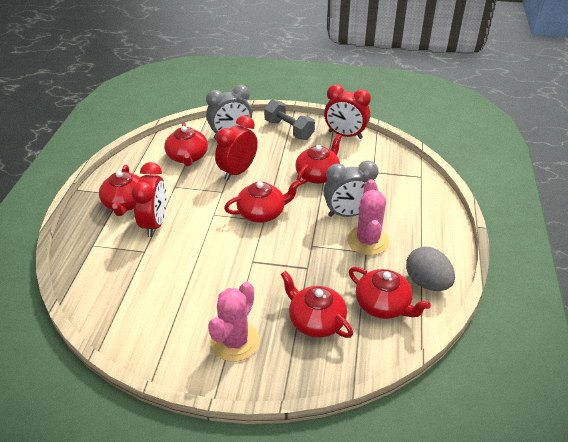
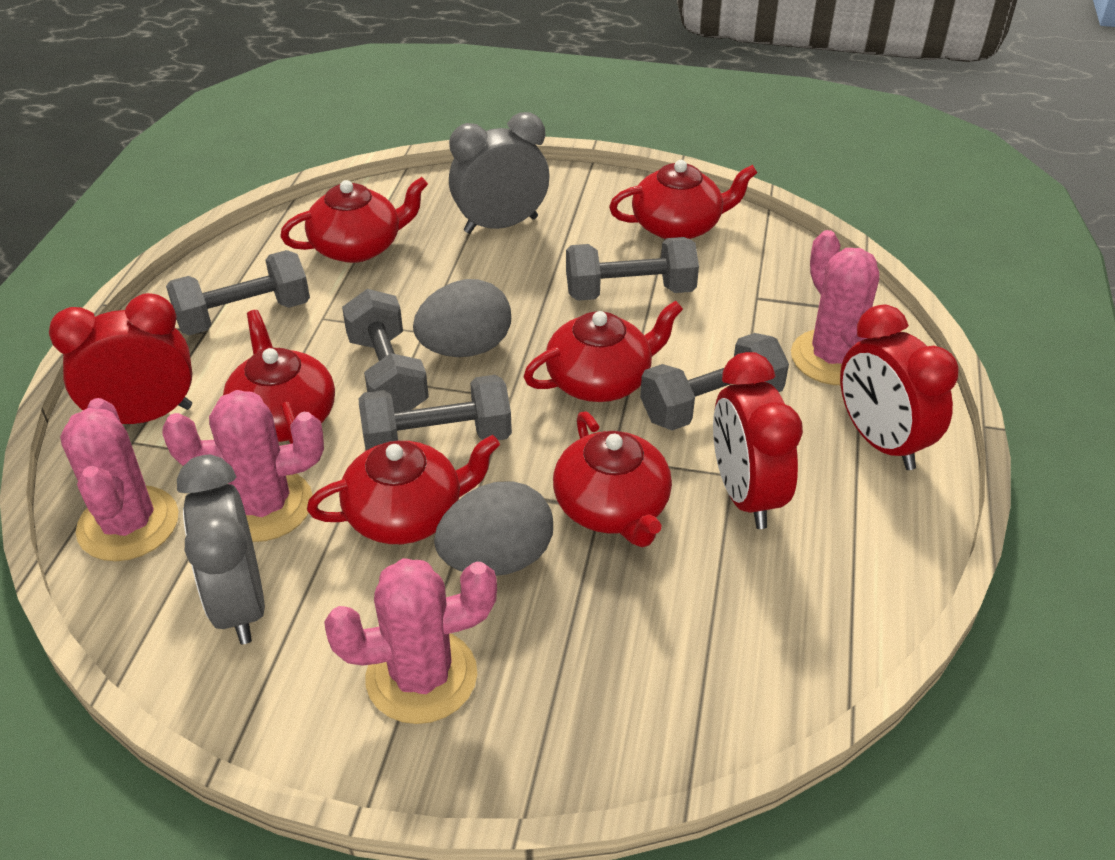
grey dumbbell: 1 -> 5
grey egg: 1 -> 2
pink cactus: 2 -> 4

